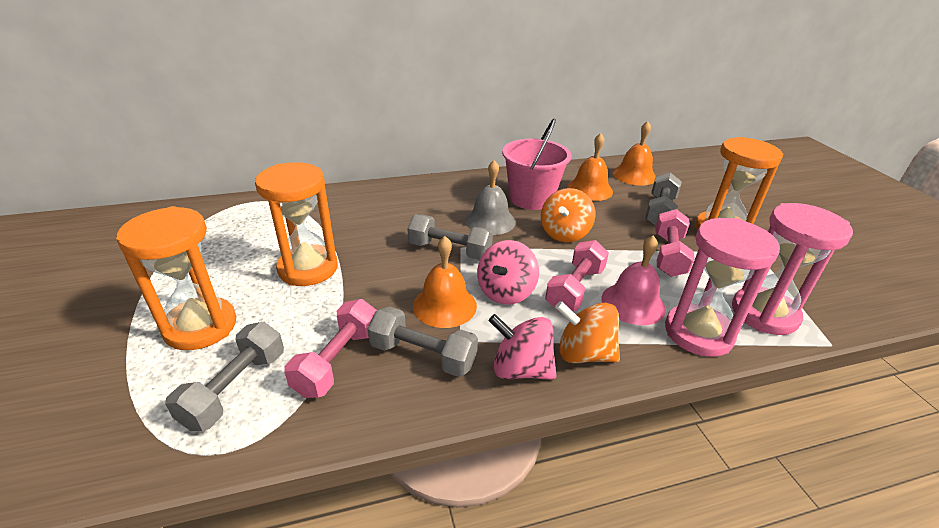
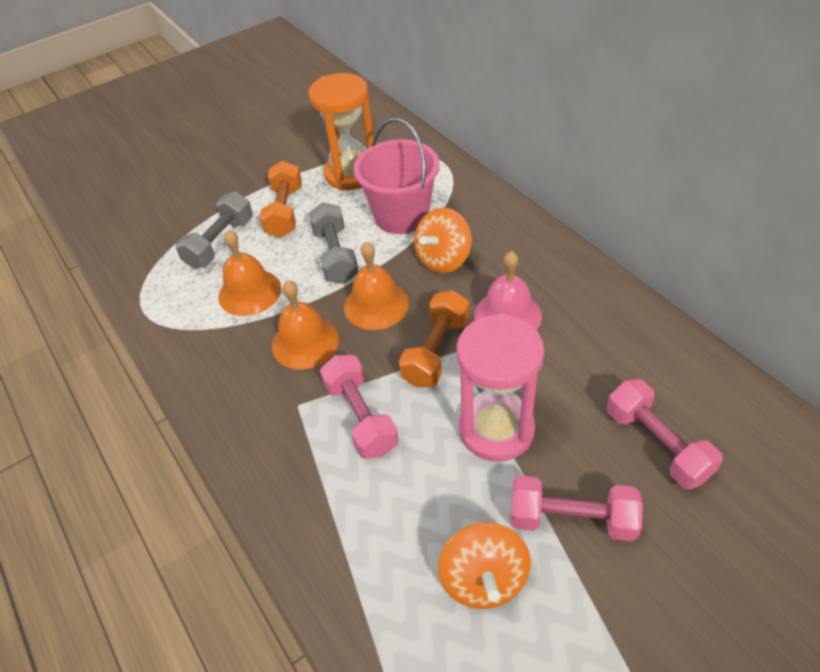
grey bell: 1 -> 0
grey dumbbell: 4 -> 2
orange dumbbell: 0 -> 2
orange hourglass: 3 -> 1
pink hourglass: 2 -> 1
pink spinning top: 2 -> 0

